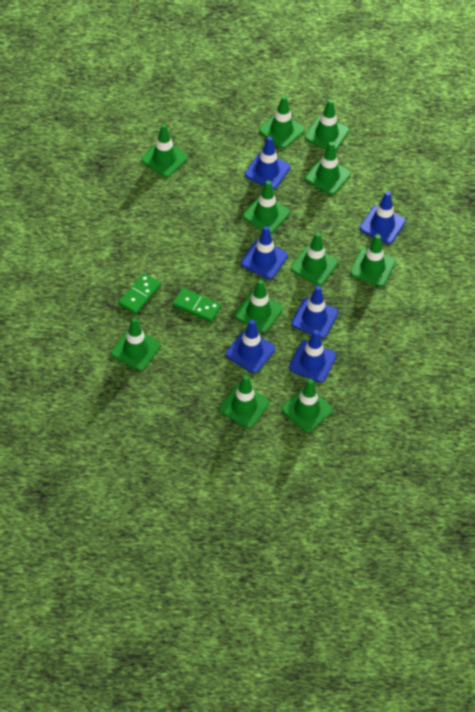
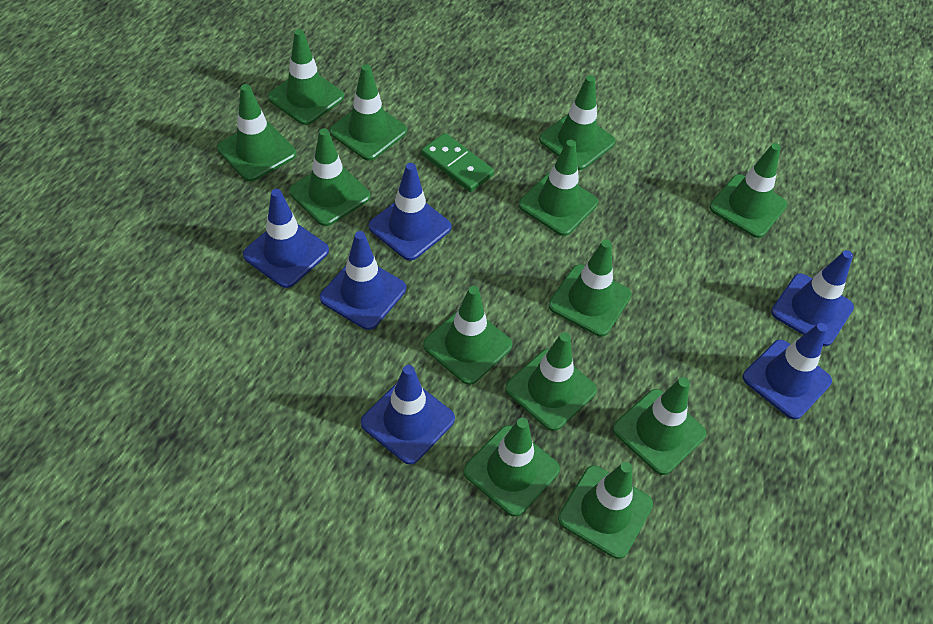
green domino: 2 -> 1
green traffic cone: 11 -> 13

